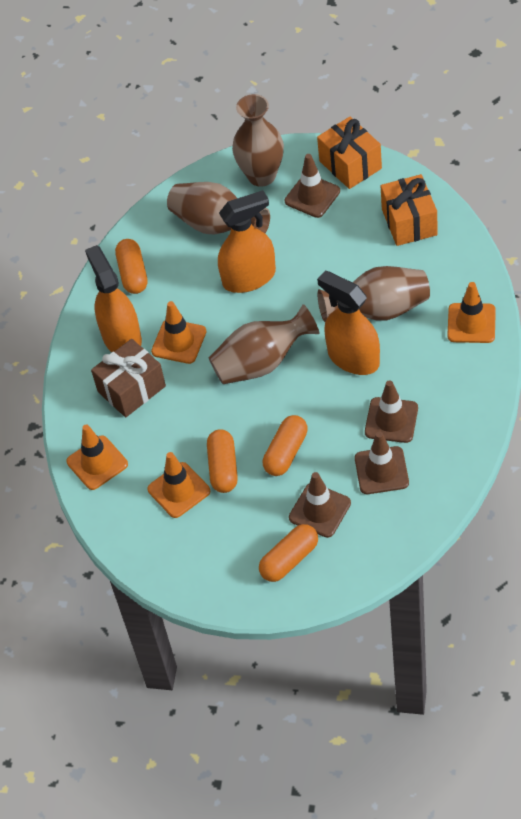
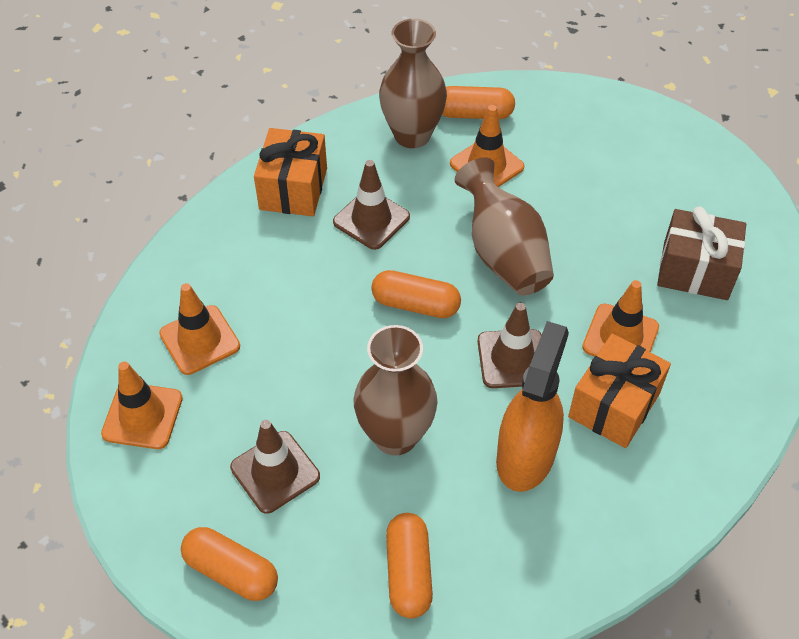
brown traffic cone: 4 -> 3
brown vase: 4 -> 3
orange spray bottle: 3 -> 1

